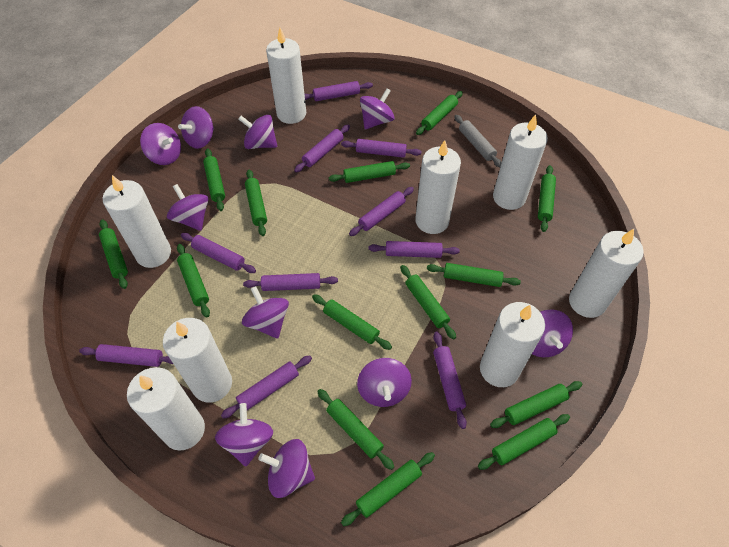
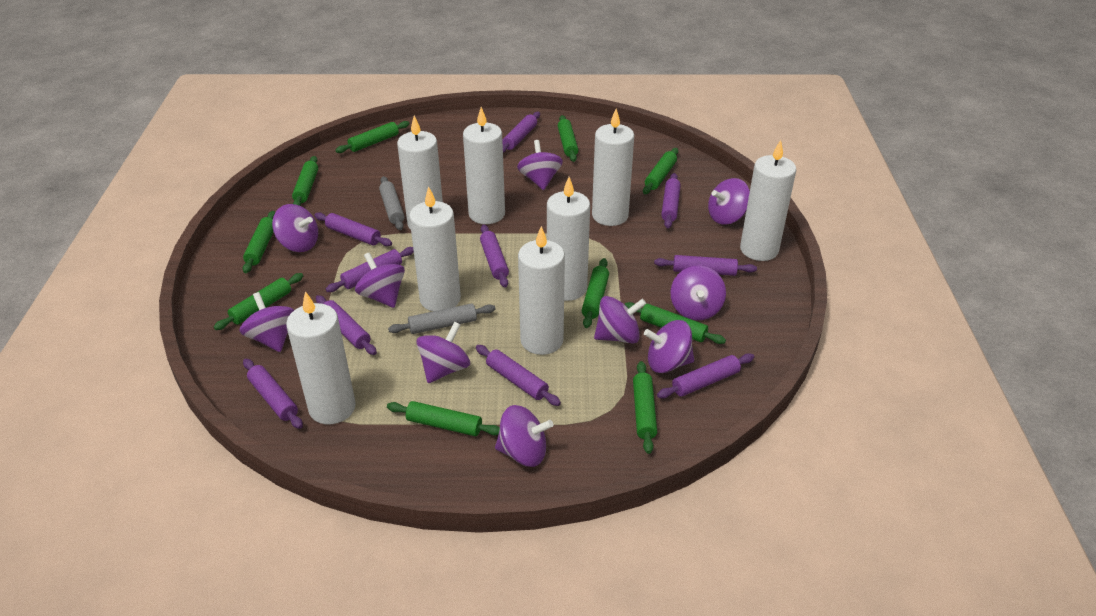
green rolling pin: 14 -> 10
grey rolling pin: 1 -> 2

